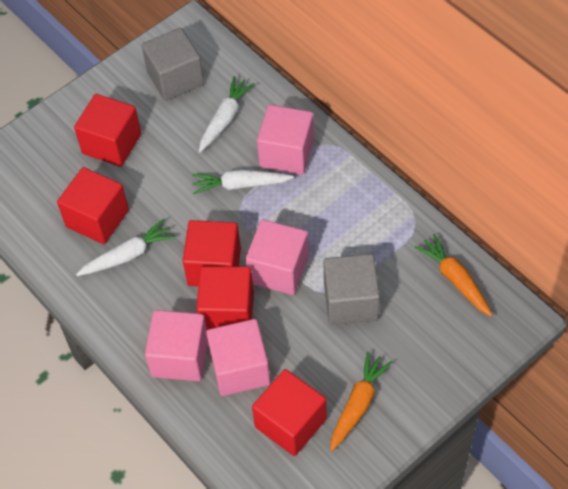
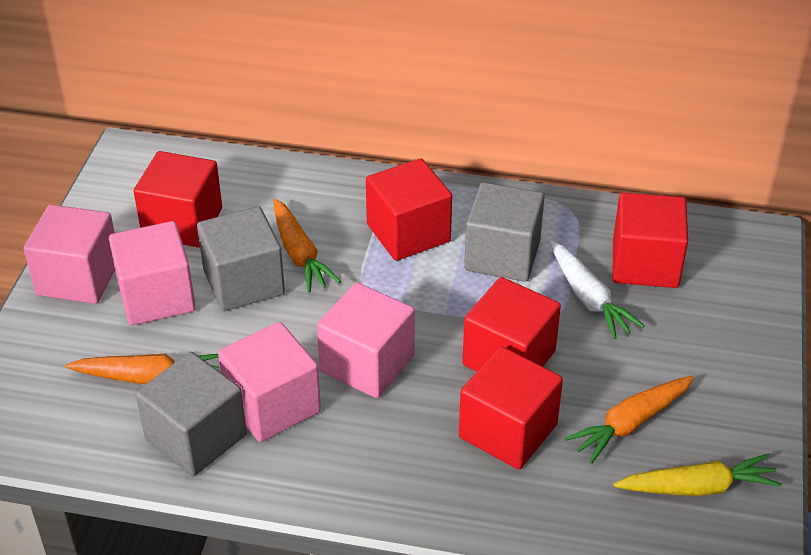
grey cube: 2 -> 3
orange carrot: 2 -> 3
white carrot: 3 -> 1
yellow carrot: 0 -> 1

